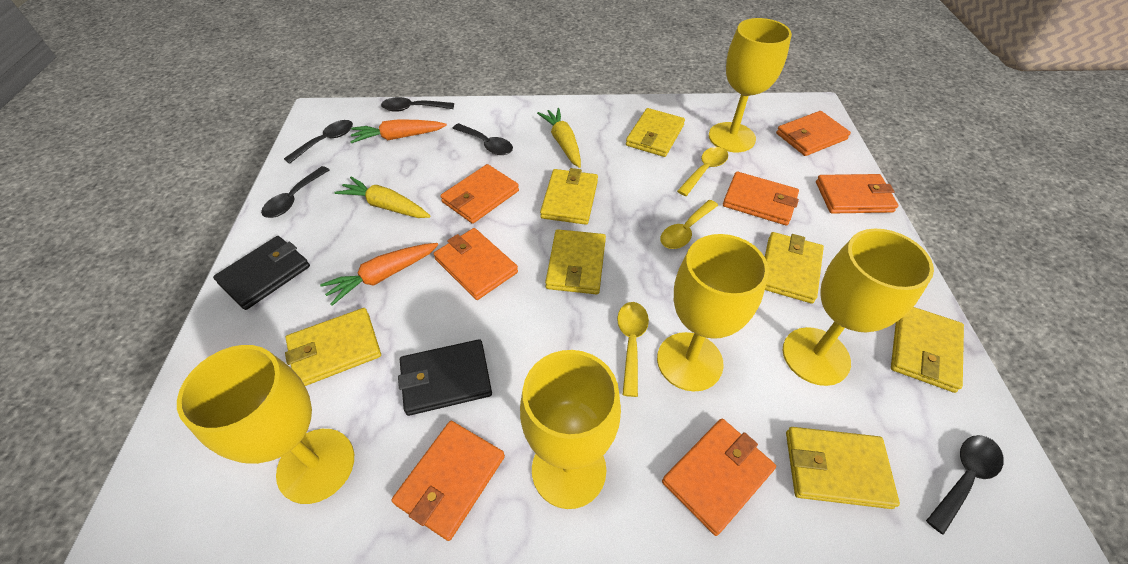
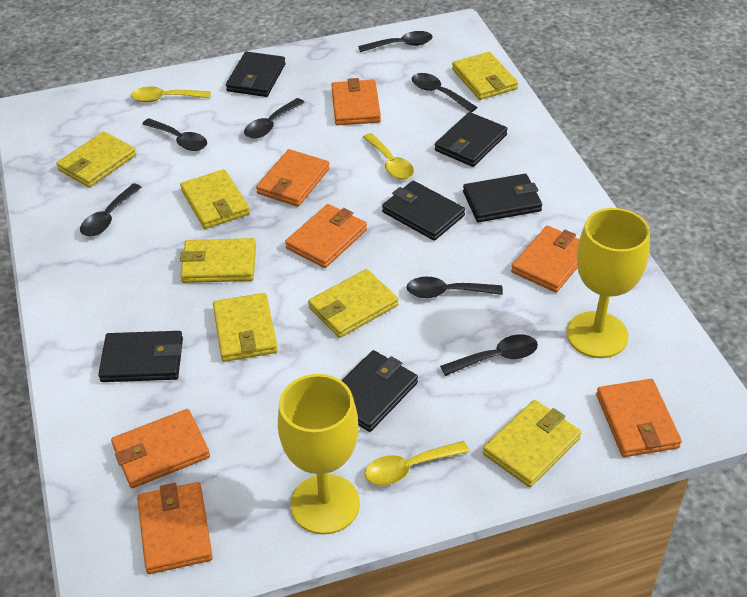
black spoon: 5 -> 7
black wallet: 2 -> 6
orange carrot: 2 -> 0
yellow carrot: 2 -> 0
yellow goblet: 5 -> 2

